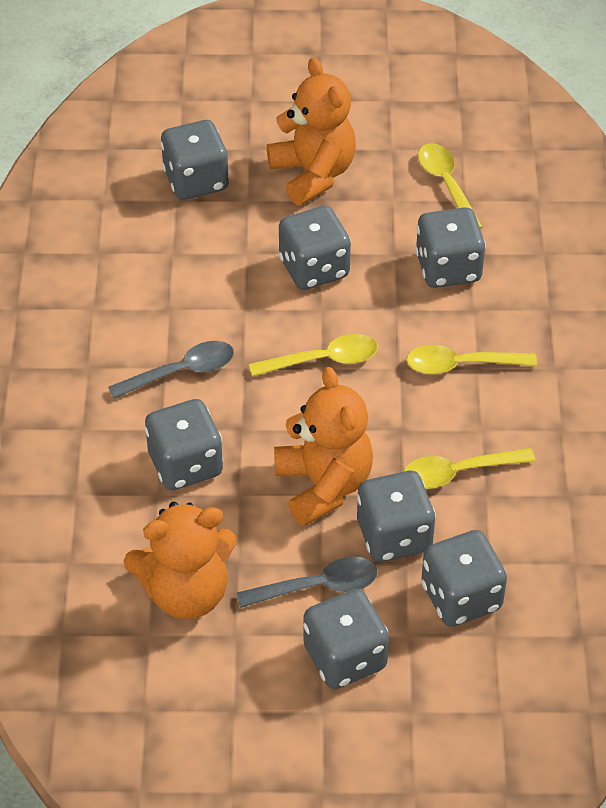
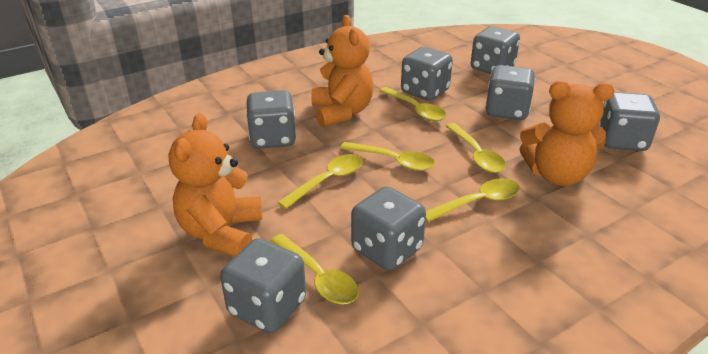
grey spoon: 2 -> 0
yellow spoon: 4 -> 6

